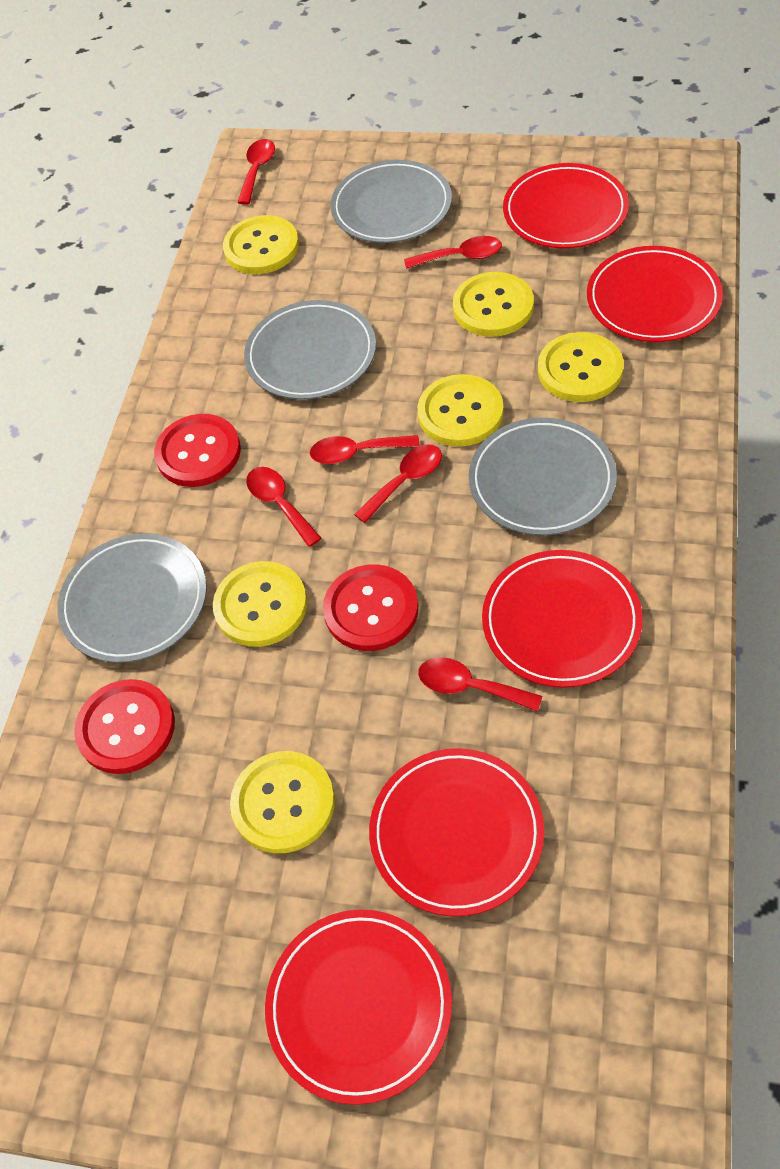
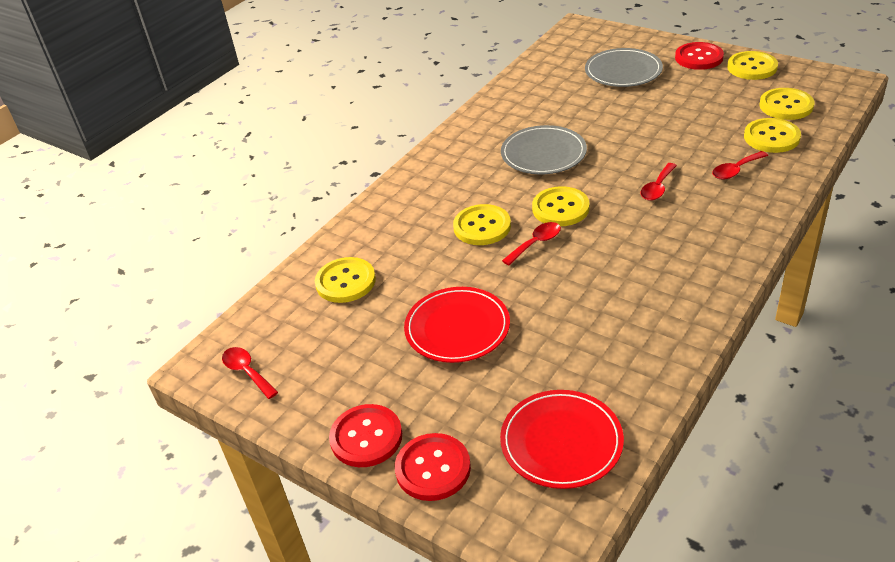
grey plate: 4 -> 2
red plate: 5 -> 2
red spoon: 6 -> 4

